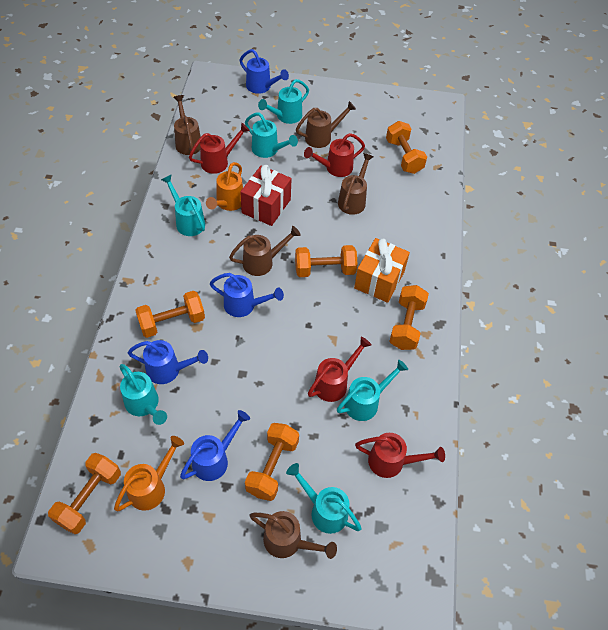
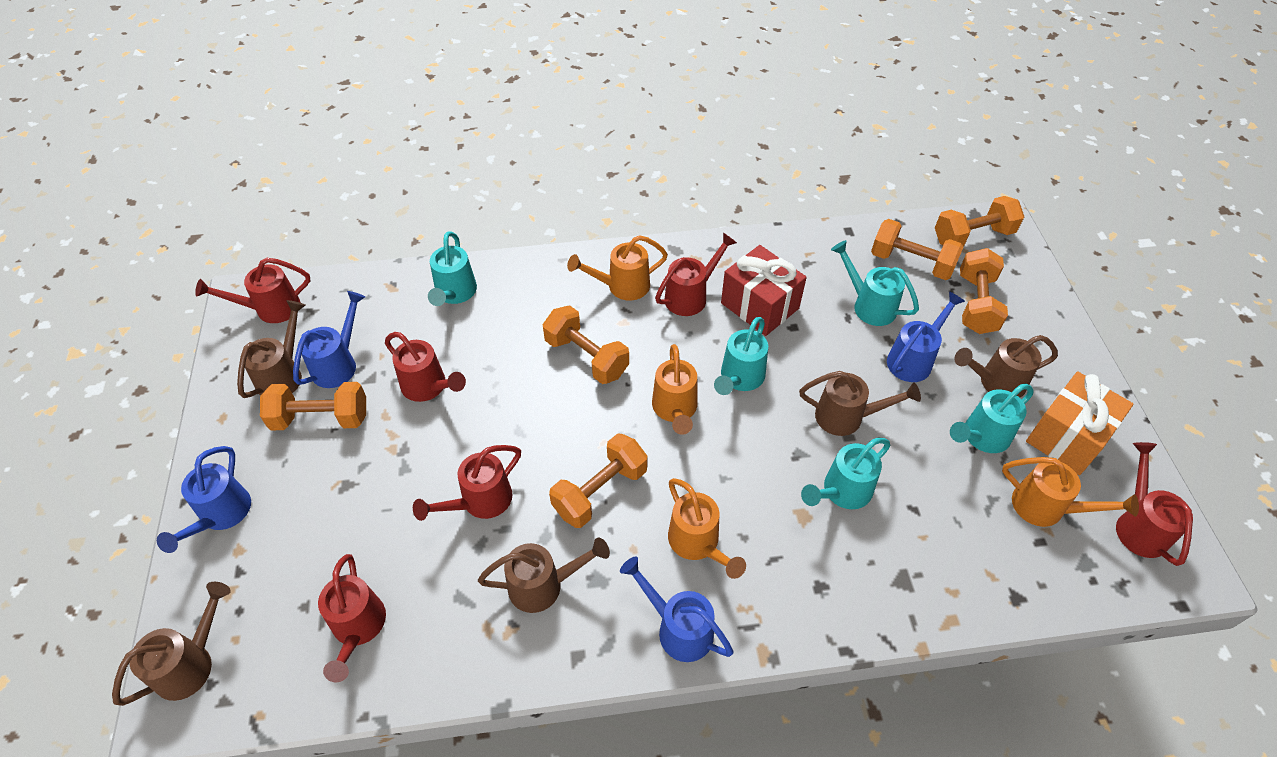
orange watering can: 2 -> 4
red watering can: 4 -> 6
turquoise watering can: 6 -> 5

